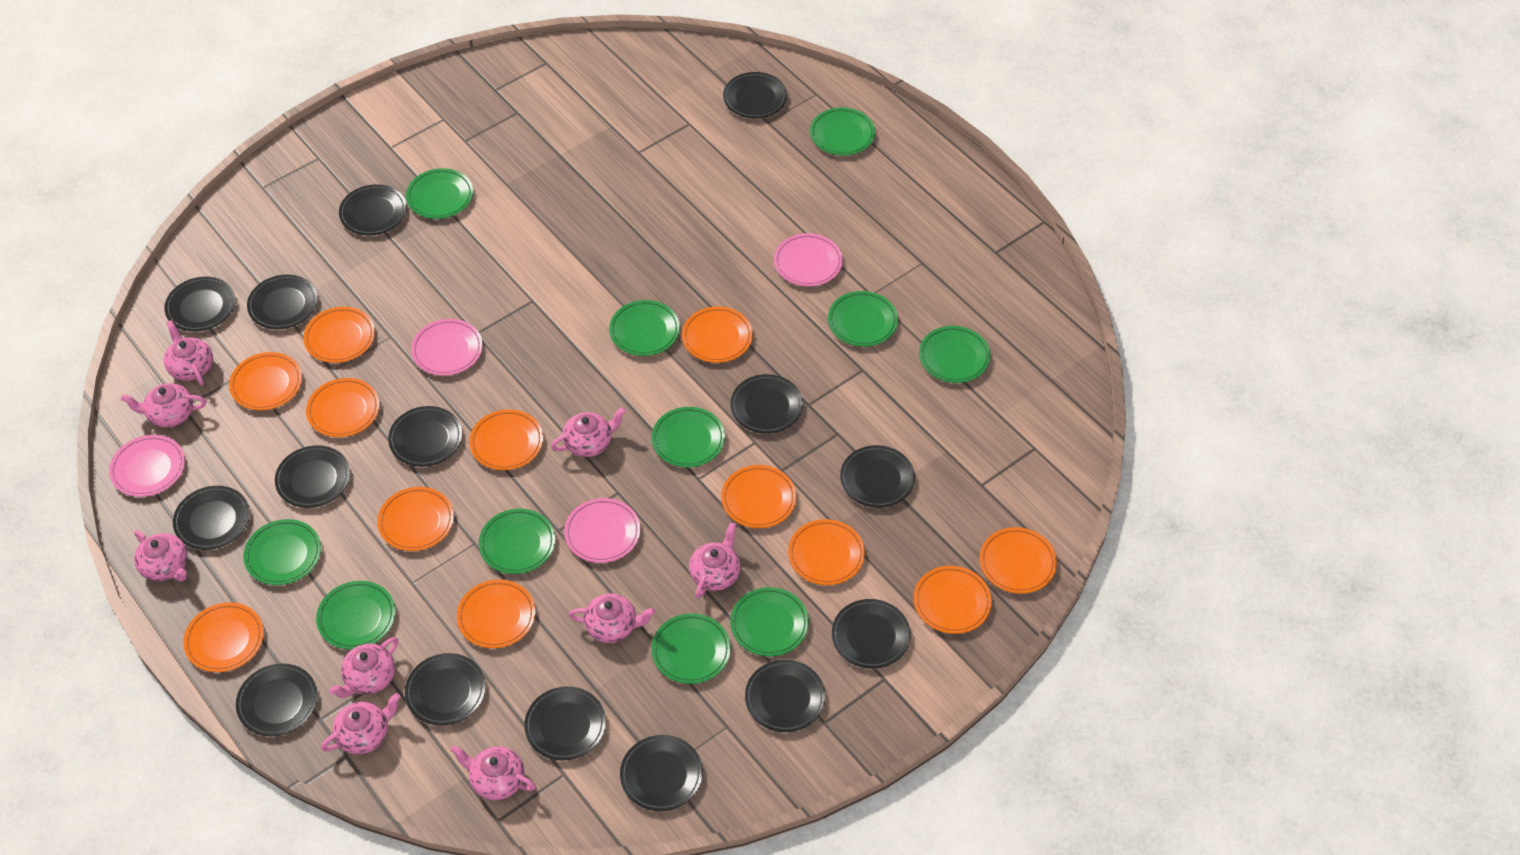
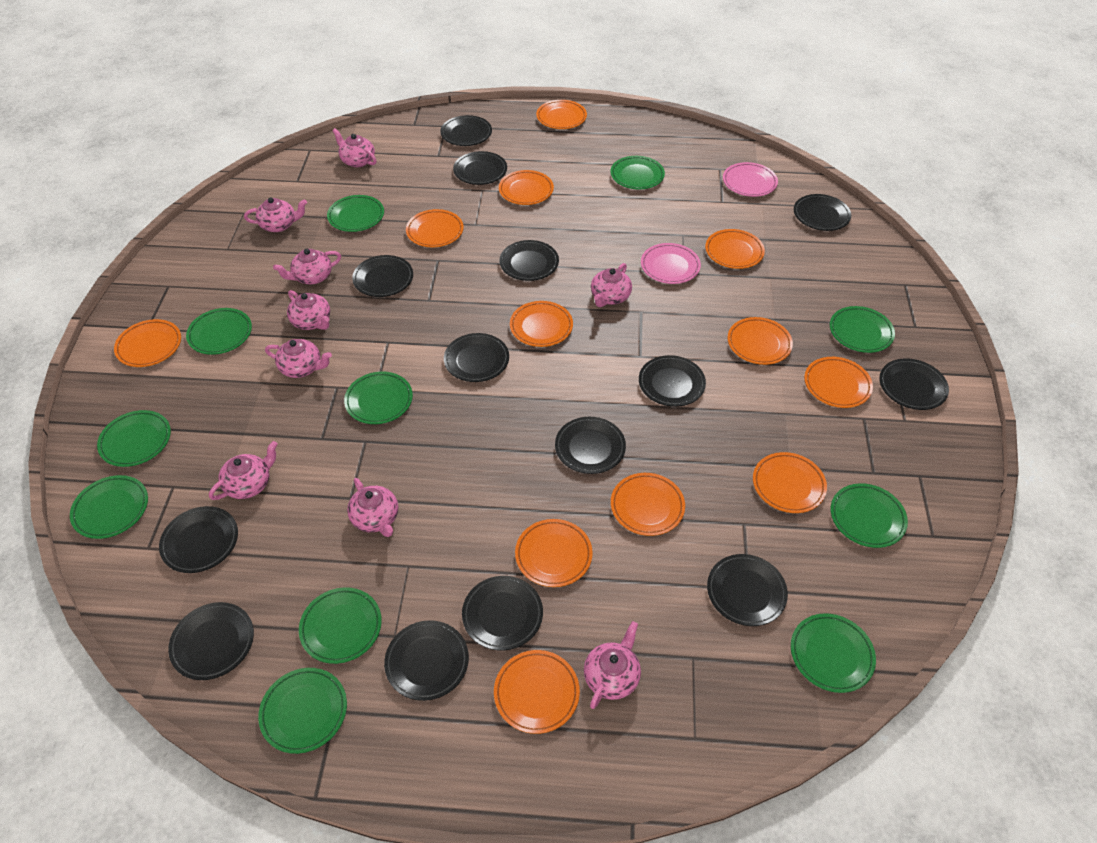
black plate: 15 -> 14
pink plate: 4 -> 2

